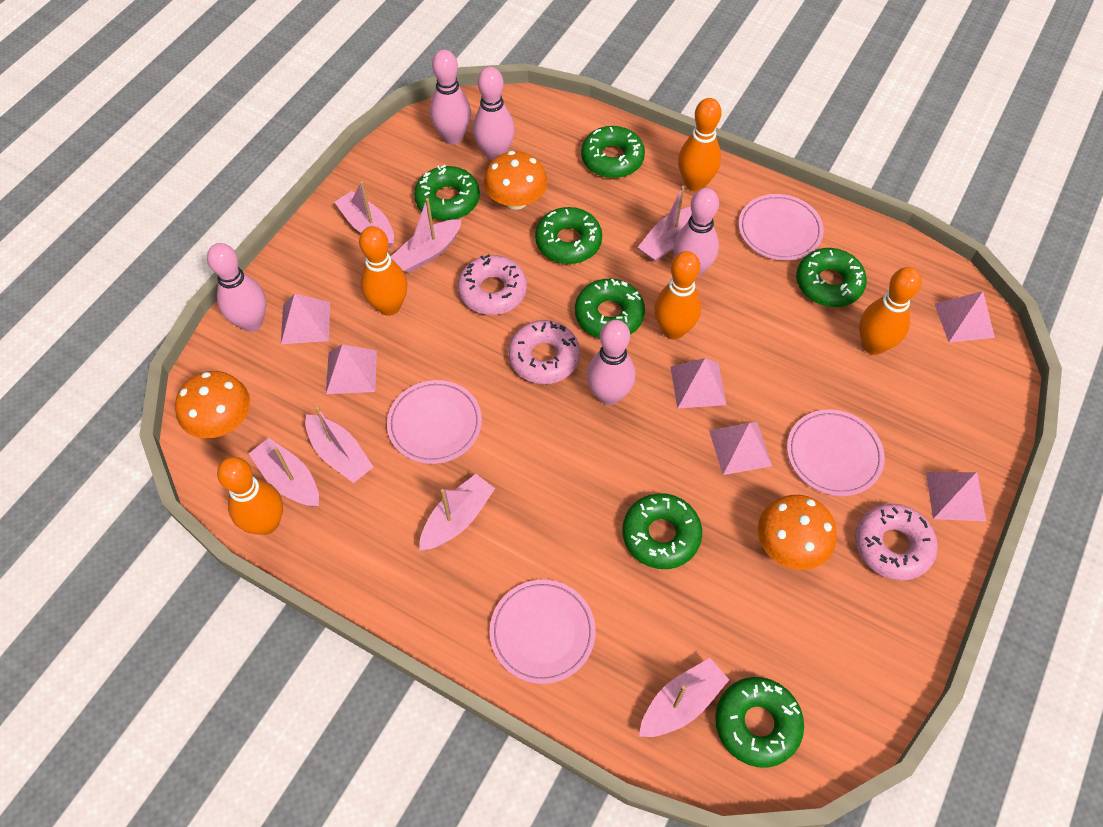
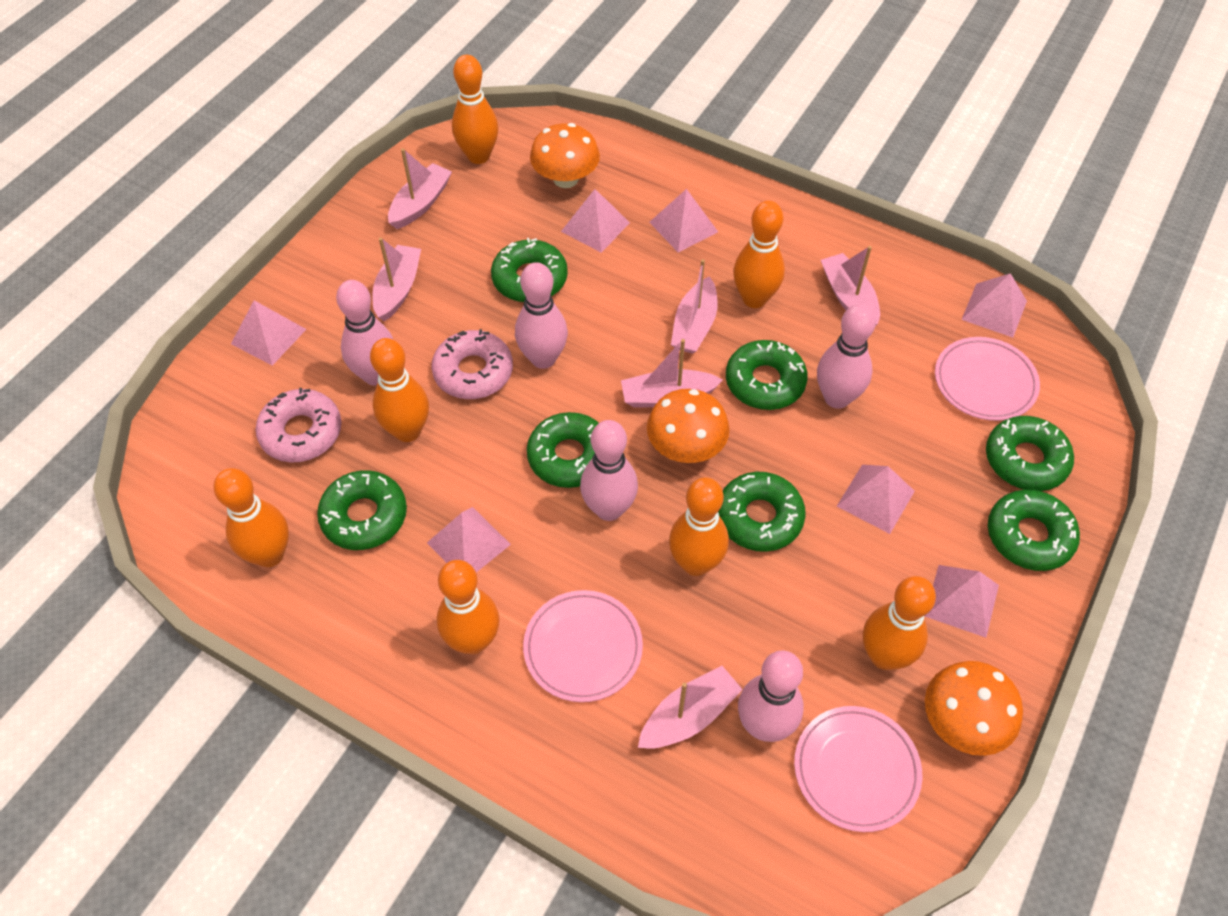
orange bowling pin: 5 -> 7
pink boat: 7 -> 6
pink donut: 3 -> 2
pink plate: 4 -> 3
pink pyramid: 6 -> 7

